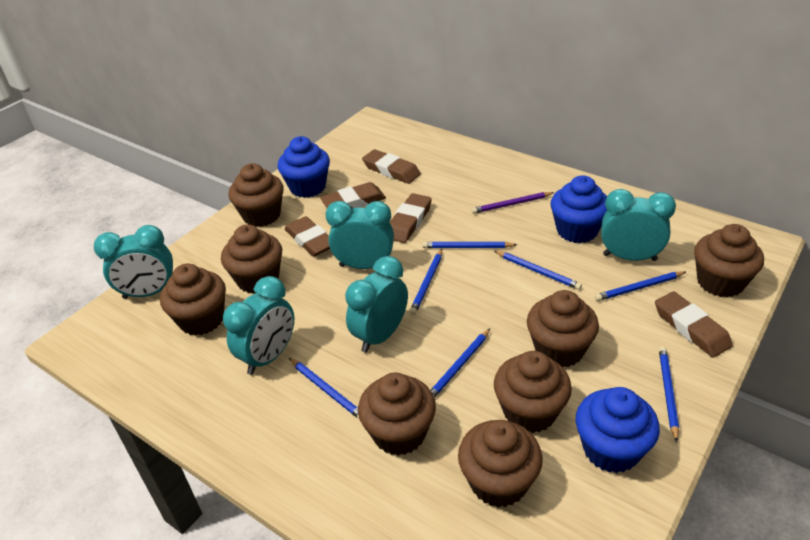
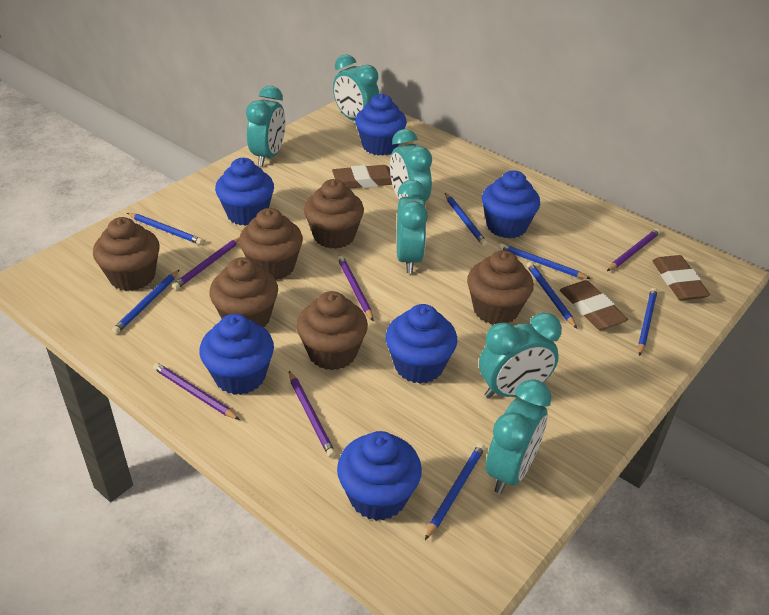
blue cupcake: 3 -> 6
brown cupcake: 8 -> 6
brown eraser: 5 -> 3
purple pencil: 1 -> 5
turquoise clock: 5 -> 6

